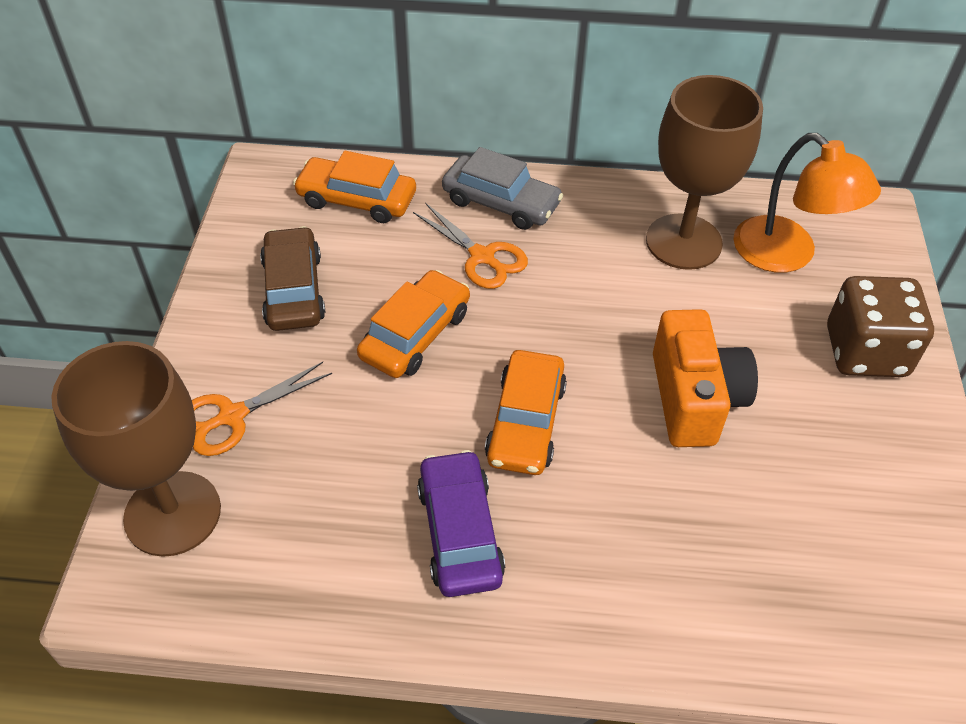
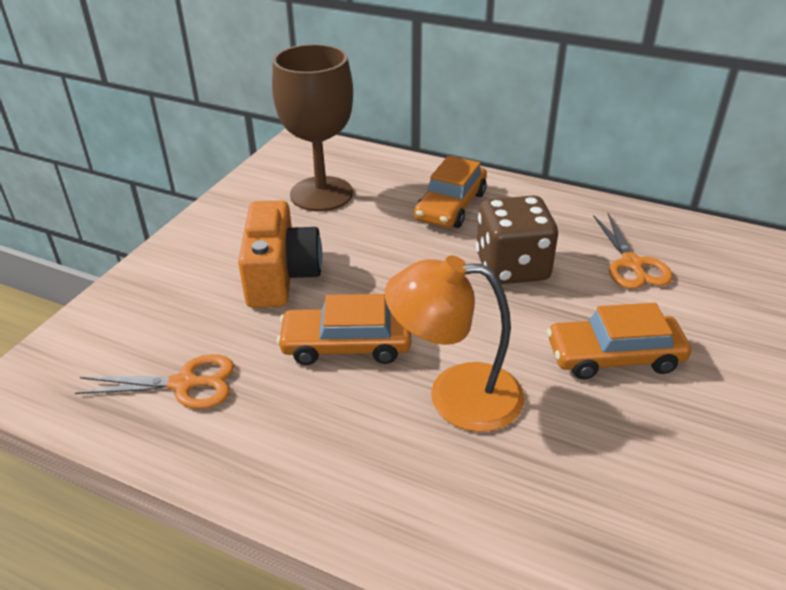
brown car: 1 -> 0
brown goblet: 2 -> 1
grey car: 1 -> 0
purple car: 1 -> 0

